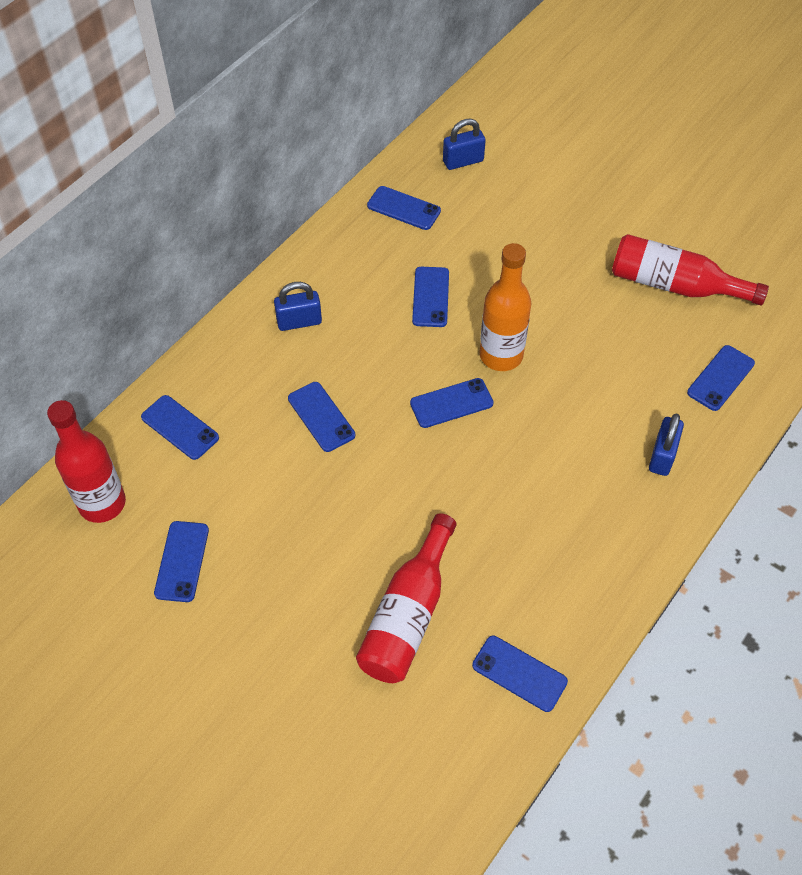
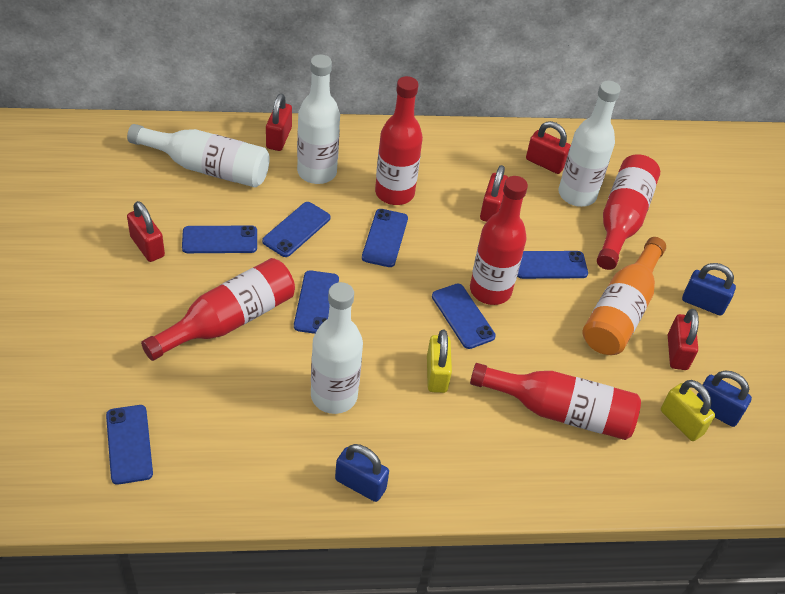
blue phone: 8 -> 7
red bottle: 3 -> 5
red padlock: 0 -> 5
white bottle: 0 -> 4
yellow padlock: 0 -> 2

